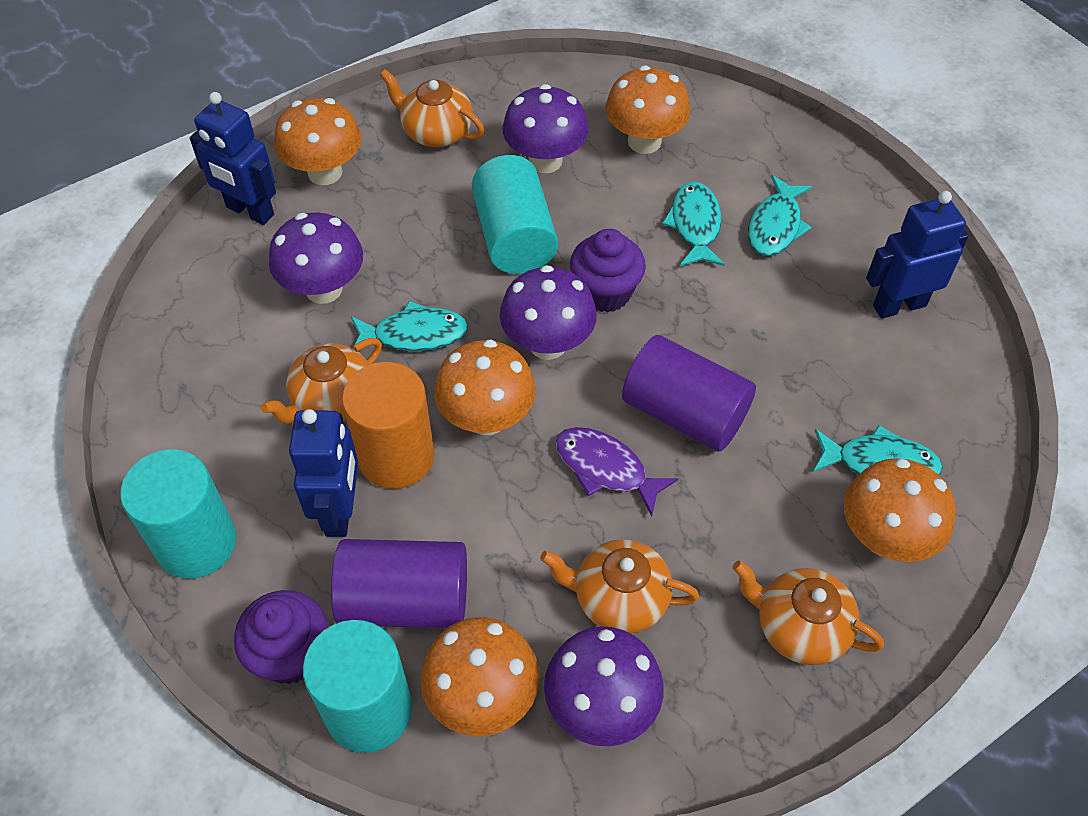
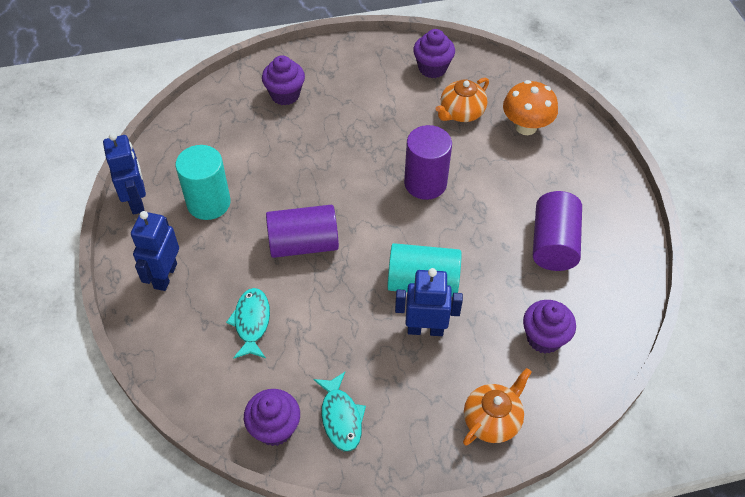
orange cylinder: 1 -> 0
orange mushroom: 5 -> 1
orange teapot: 4 -> 2
purple cupcake: 2 -> 4
purple cylinder: 2 -> 3
purple fish: 1 -> 0
purple mushroom: 4 -> 0
turquoise cylinder: 3 -> 2
turquoise fish: 4 -> 2

